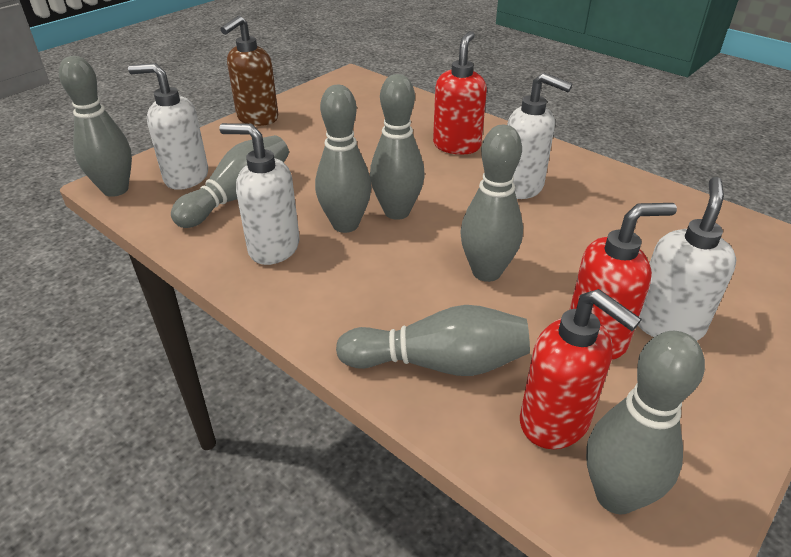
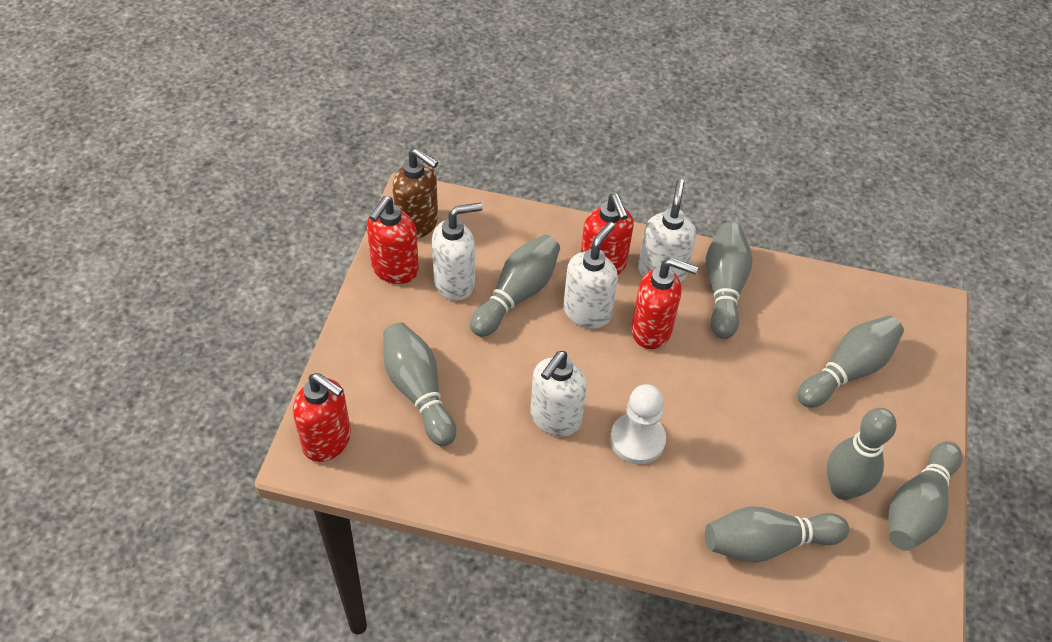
red soap dispenser: 3 -> 4
white pawn: 0 -> 1

